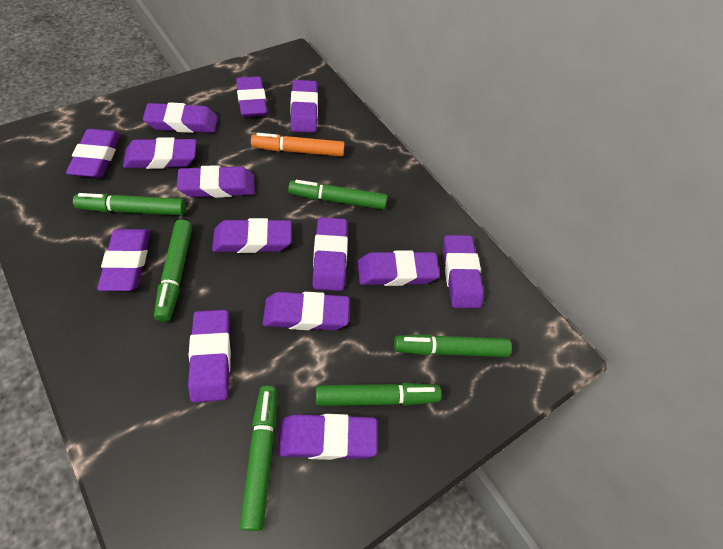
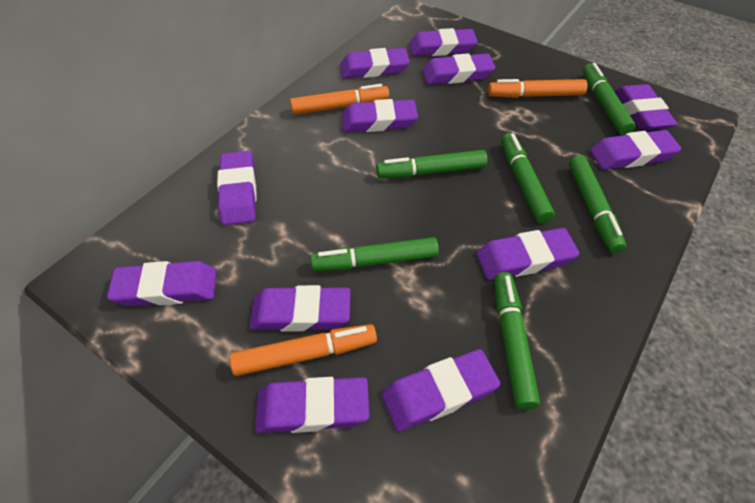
orange marker: 1 -> 3
purple eraser: 14 -> 12

